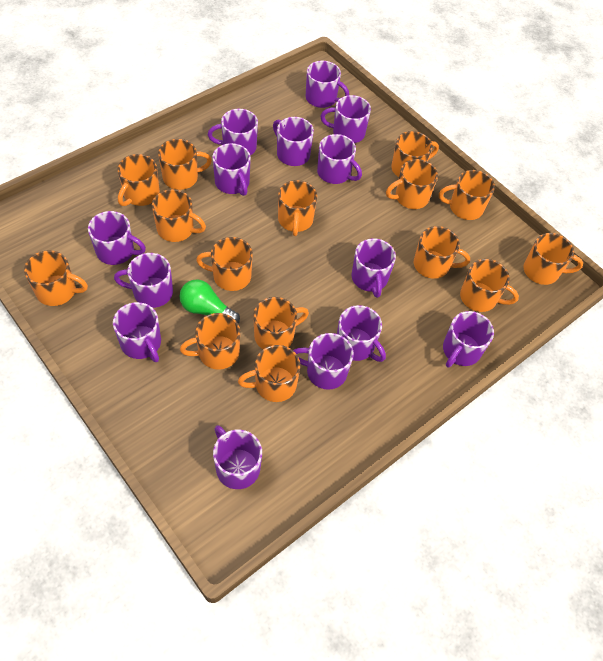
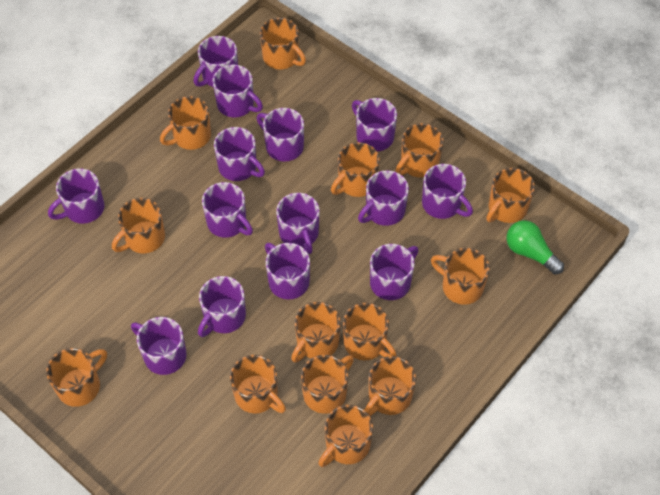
orange mug: 15 -> 14

